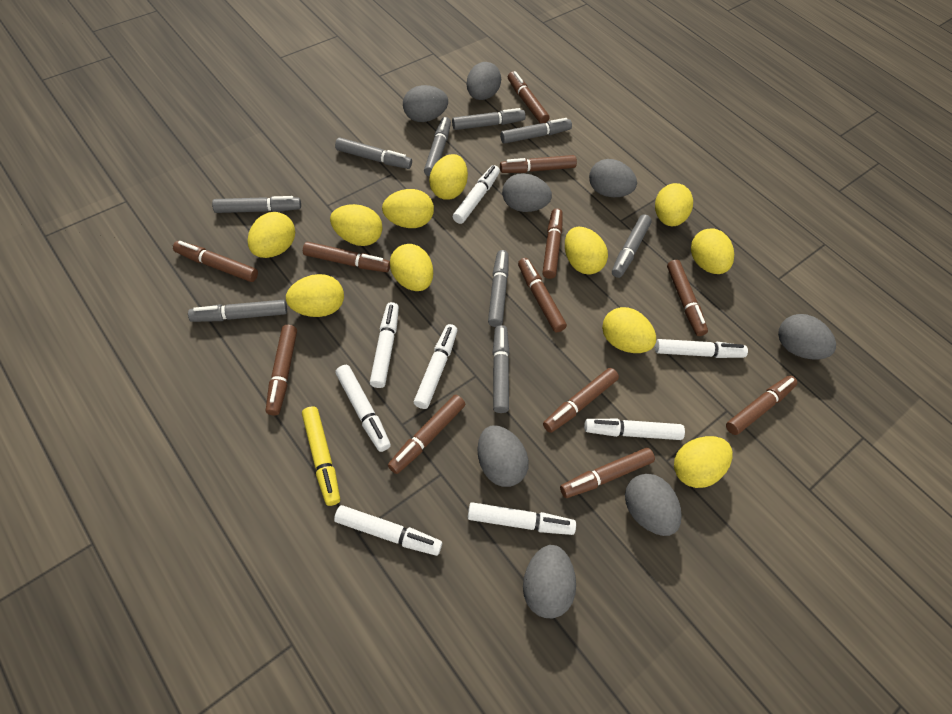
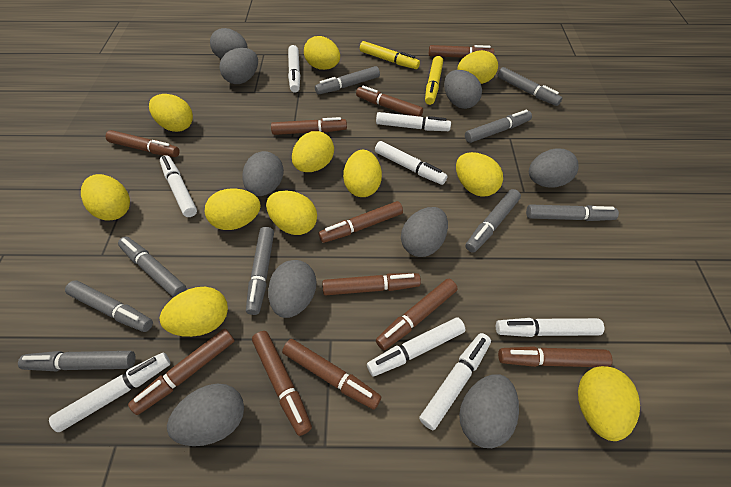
brown marker: 12 -> 11
grey egg: 8 -> 9
yellow marker: 1 -> 2

